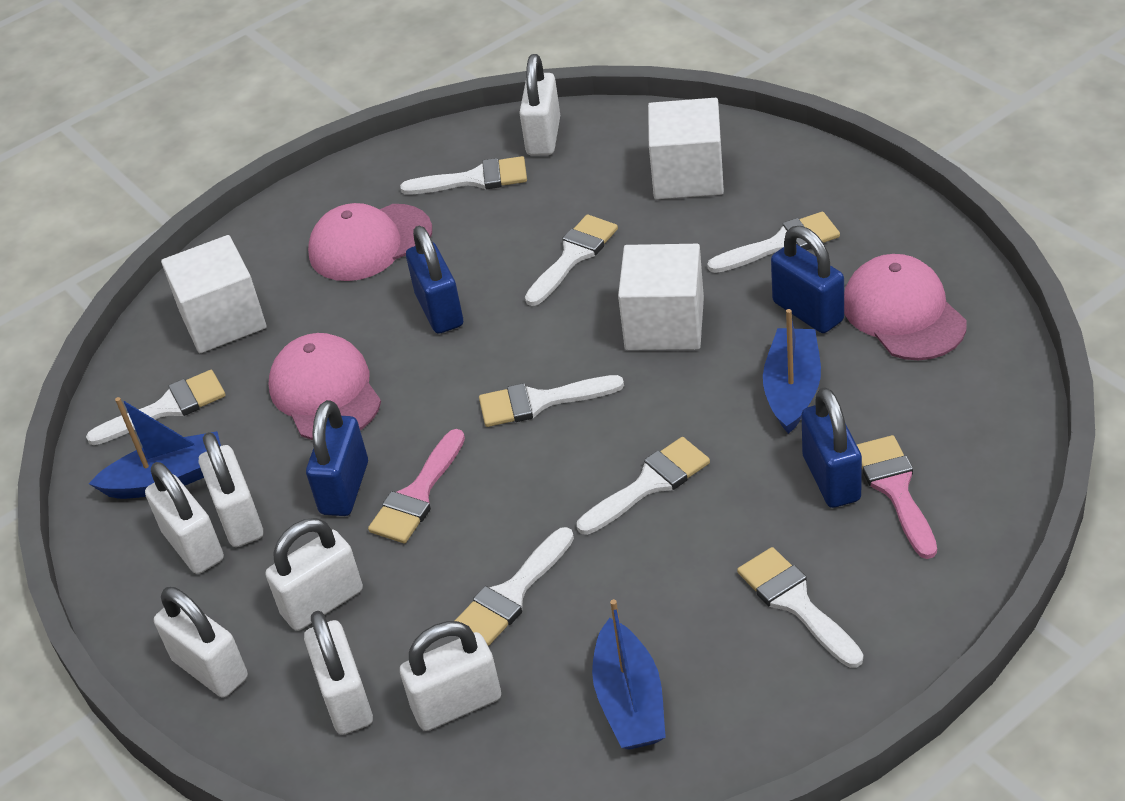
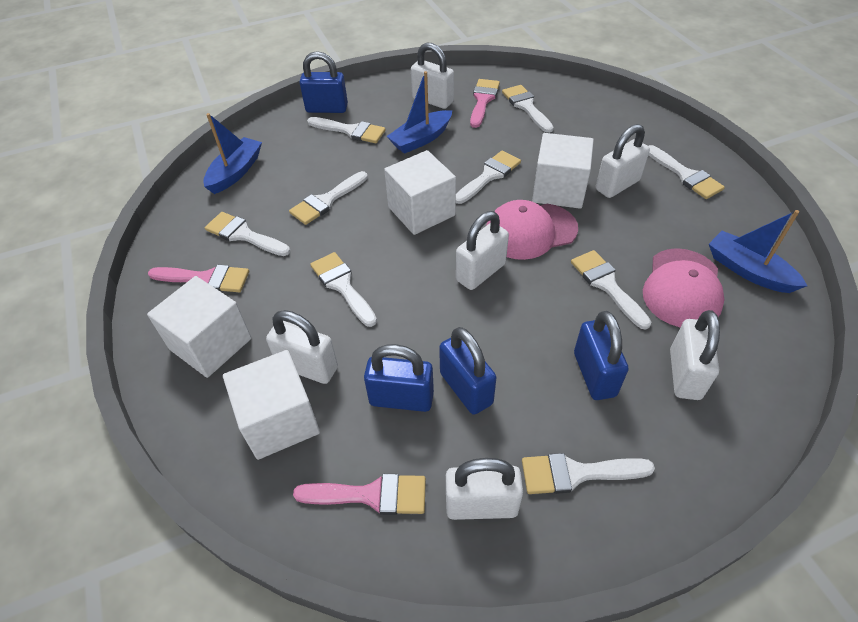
pink brush: 2 -> 3
pink cap: 3 -> 2
white brush: 8 -> 9
white cube: 3 -> 4
white padlock: 7 -> 6

